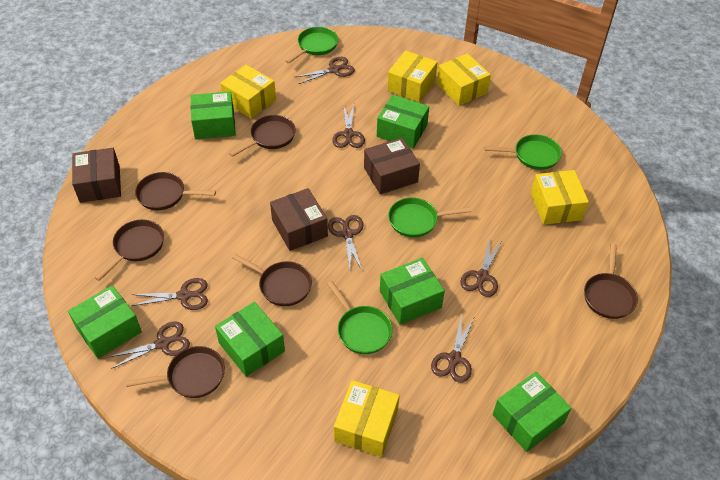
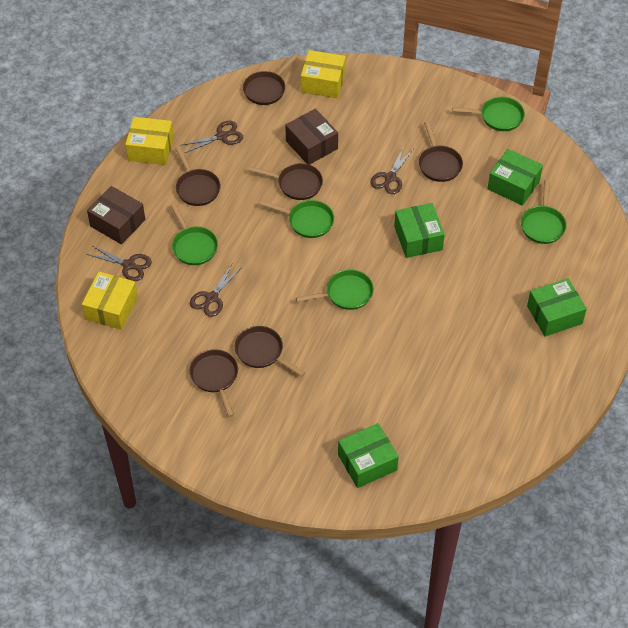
brown box: 3 -> 2
brown scissors: 7 -> 4
green box: 6 -> 4
green pan: 4 -> 5
yellow box: 5 -> 3

